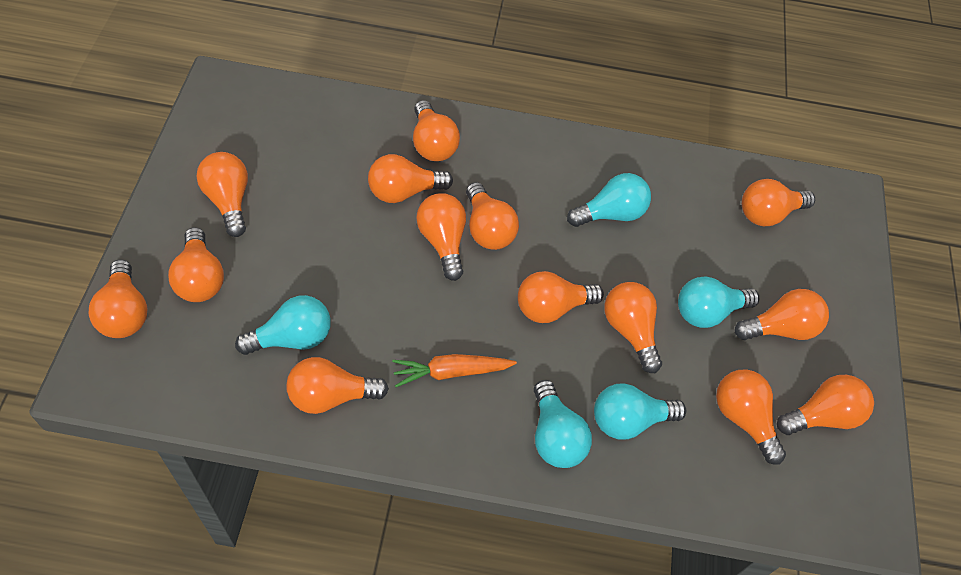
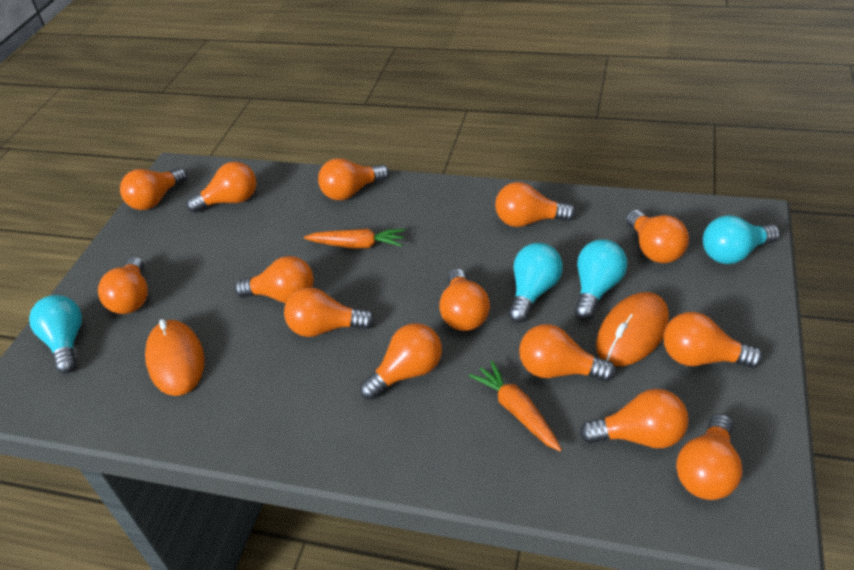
orange carrot: 1 -> 2
orange mouse: 0 -> 2
turquoise light bulb: 5 -> 4

